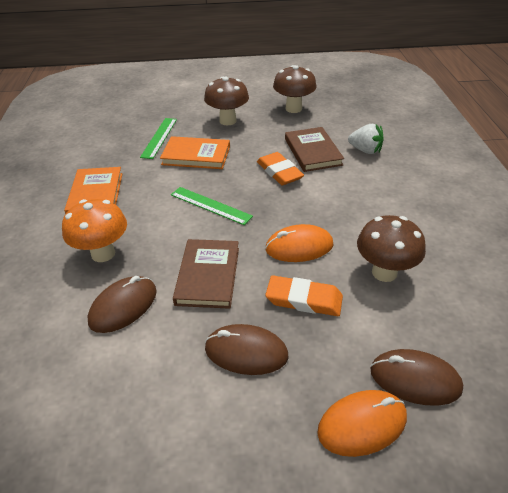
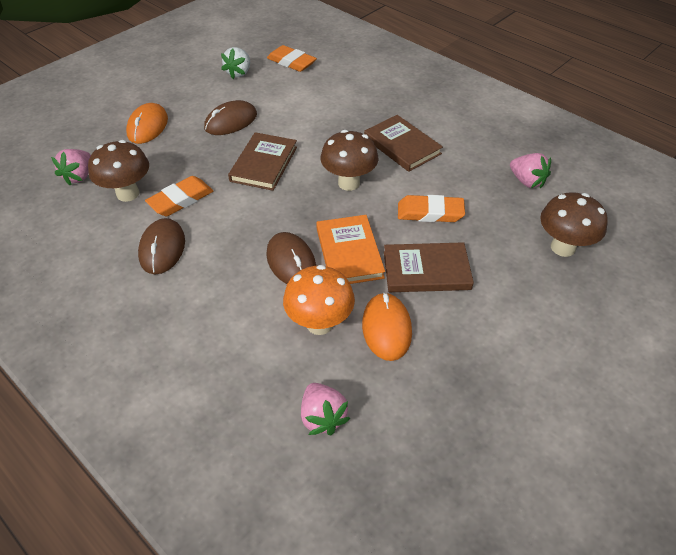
brown book: 2 -> 3
green ruler: 2 -> 0
orange book: 2 -> 1
orange eraser: 2 -> 3
pink strawberry: 0 -> 3

